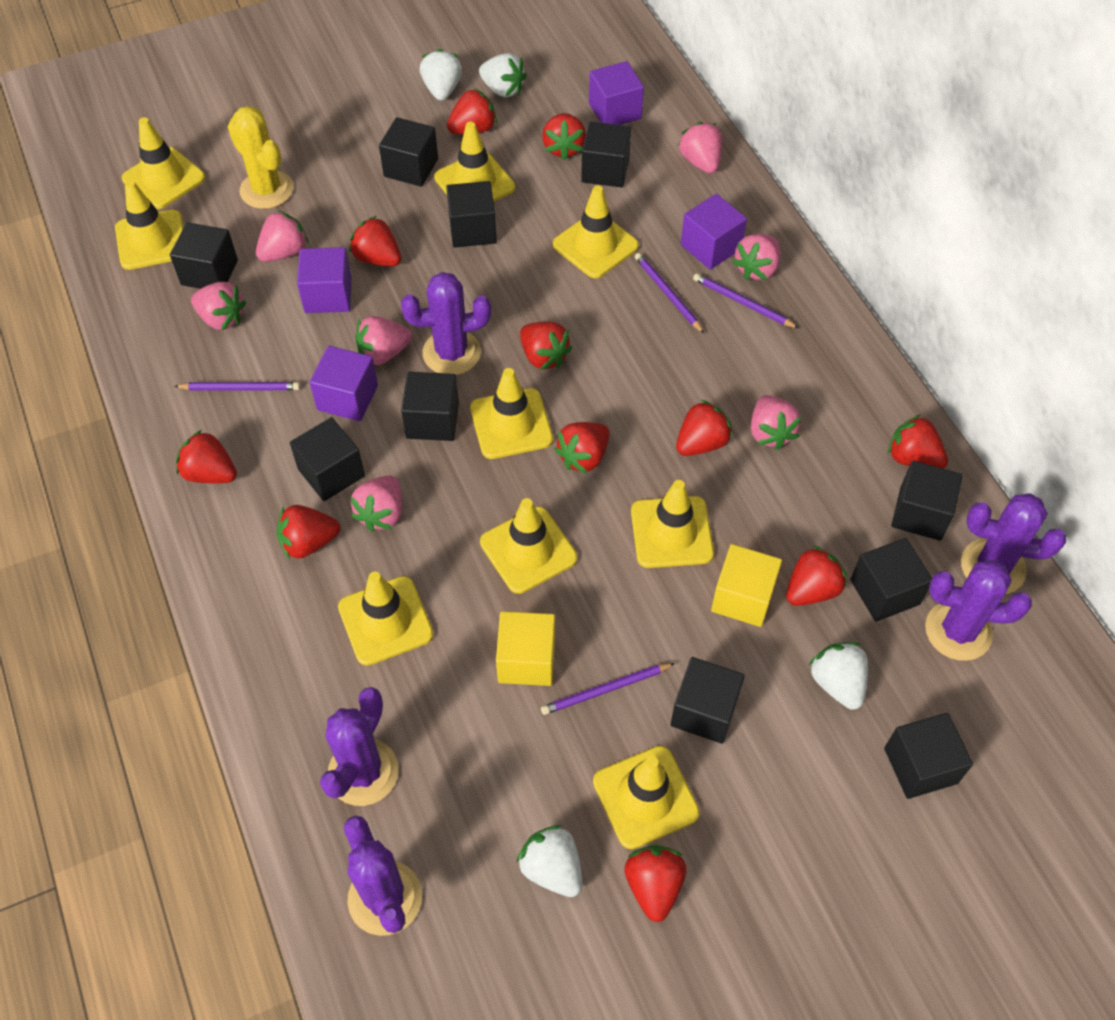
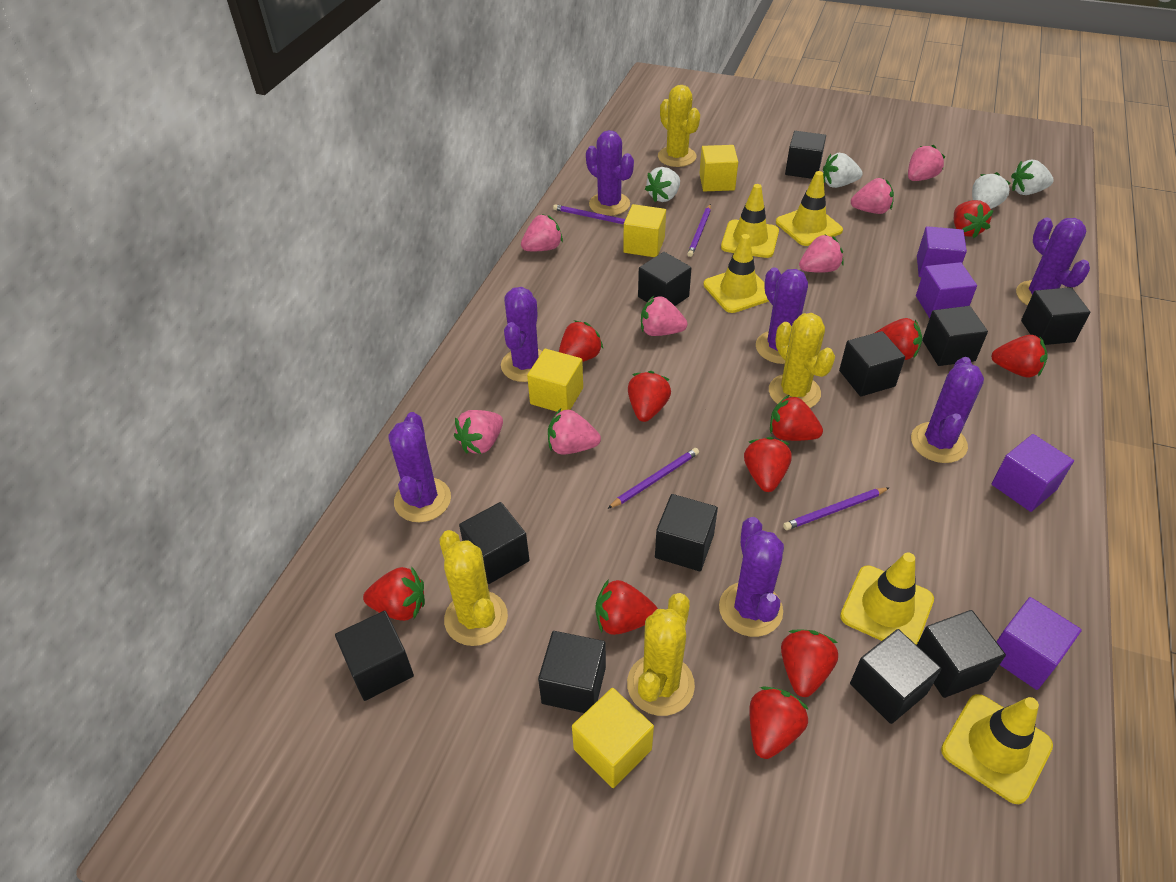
black cube: 10 -> 11
purple cactus: 5 -> 7
yellow cactus: 1 -> 4
yellow cube: 2 -> 4
yellow traffic cone: 9 -> 5

